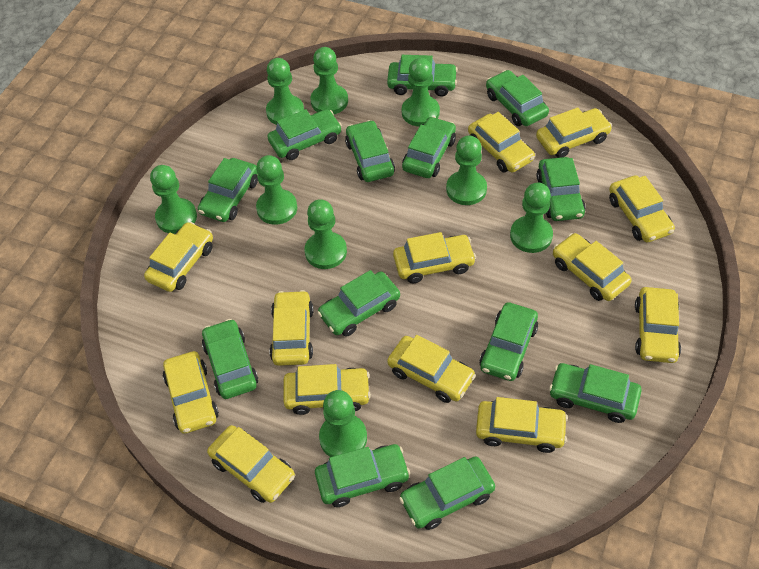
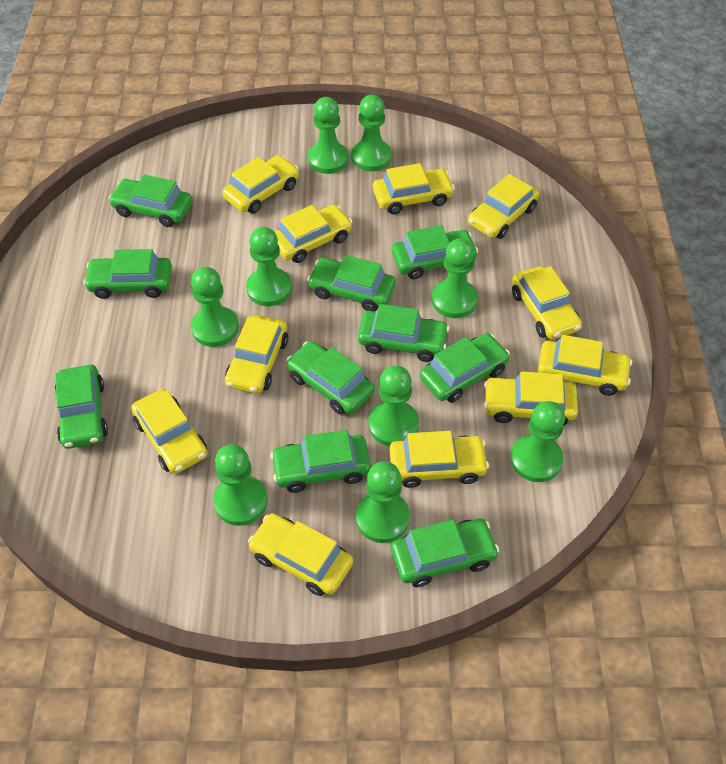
green car: 13 -> 10
yellow car: 13 -> 11

